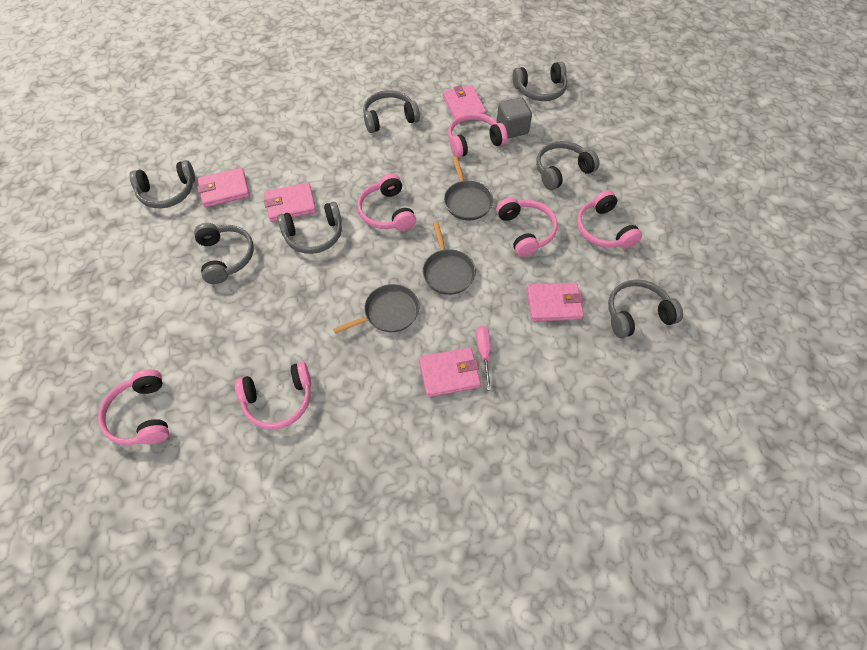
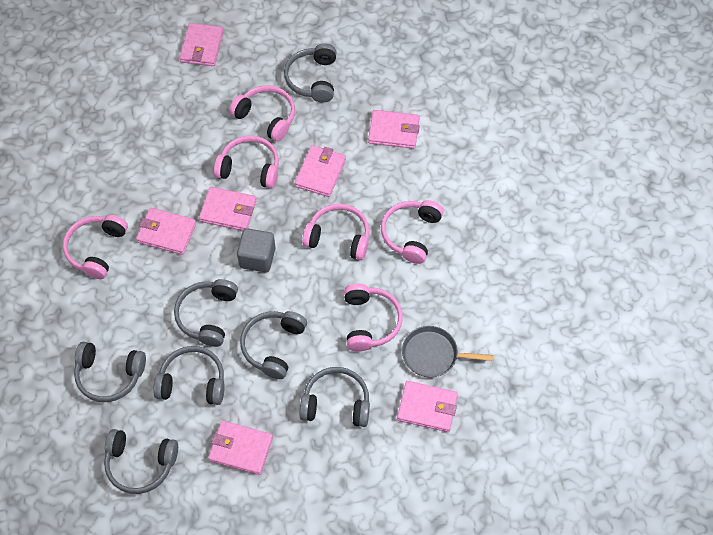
grey pan: 3 -> 1
pink screwdriver: 1 -> 0
pink wallet: 5 -> 7

